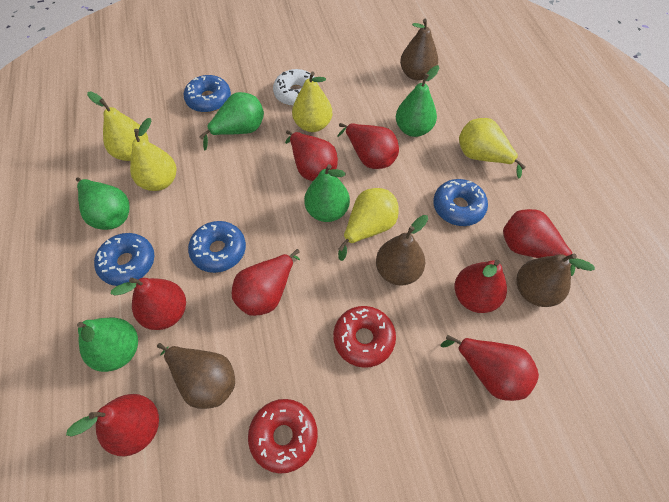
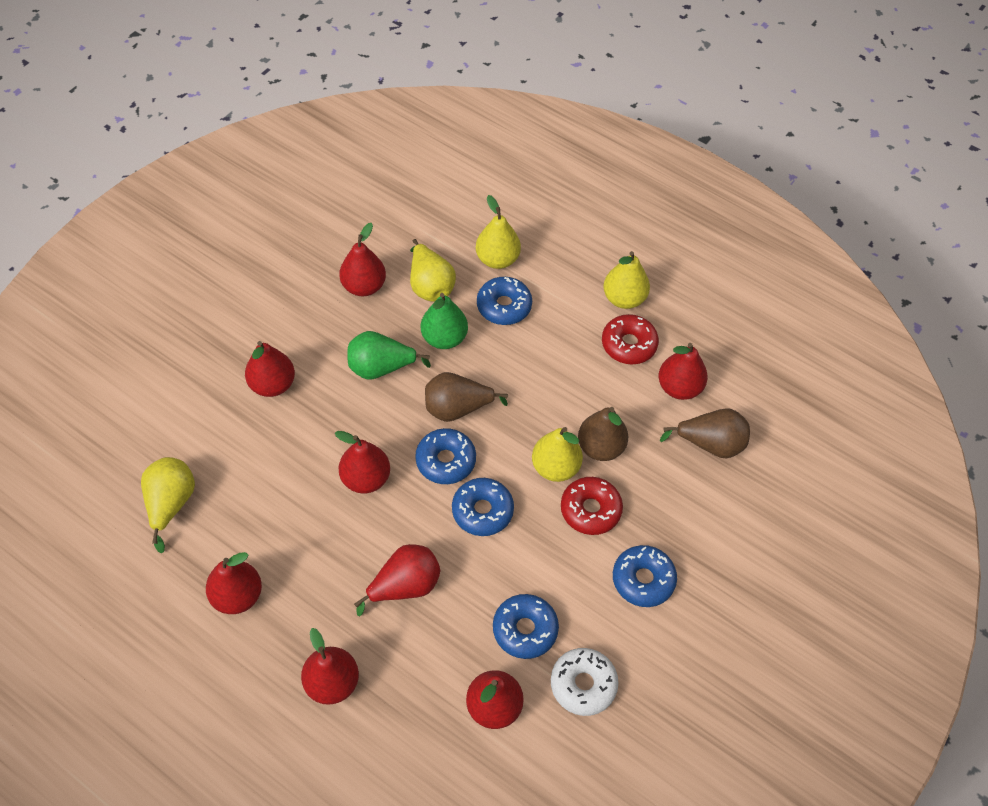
blue donut: 4 -> 5
brown pear: 4 -> 3
green pear: 5 -> 2

